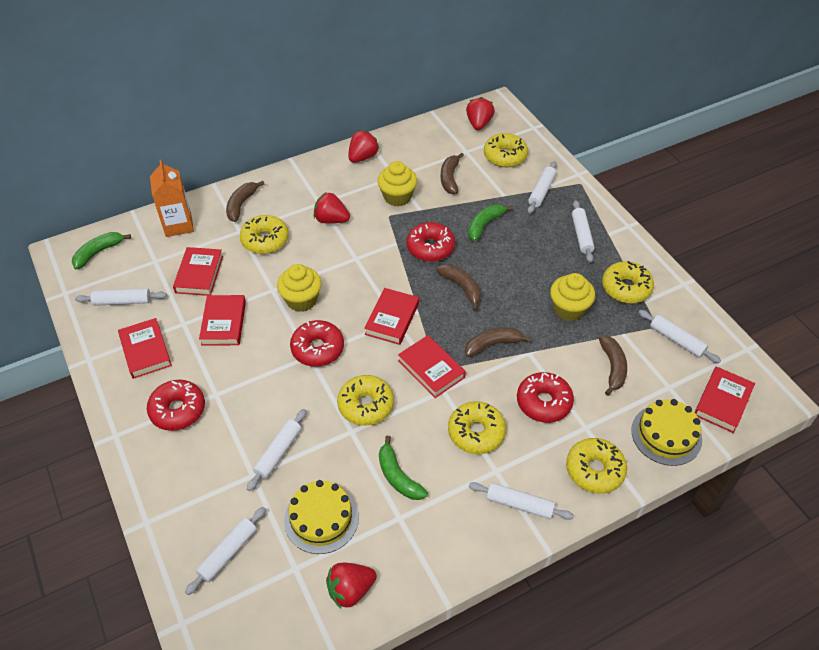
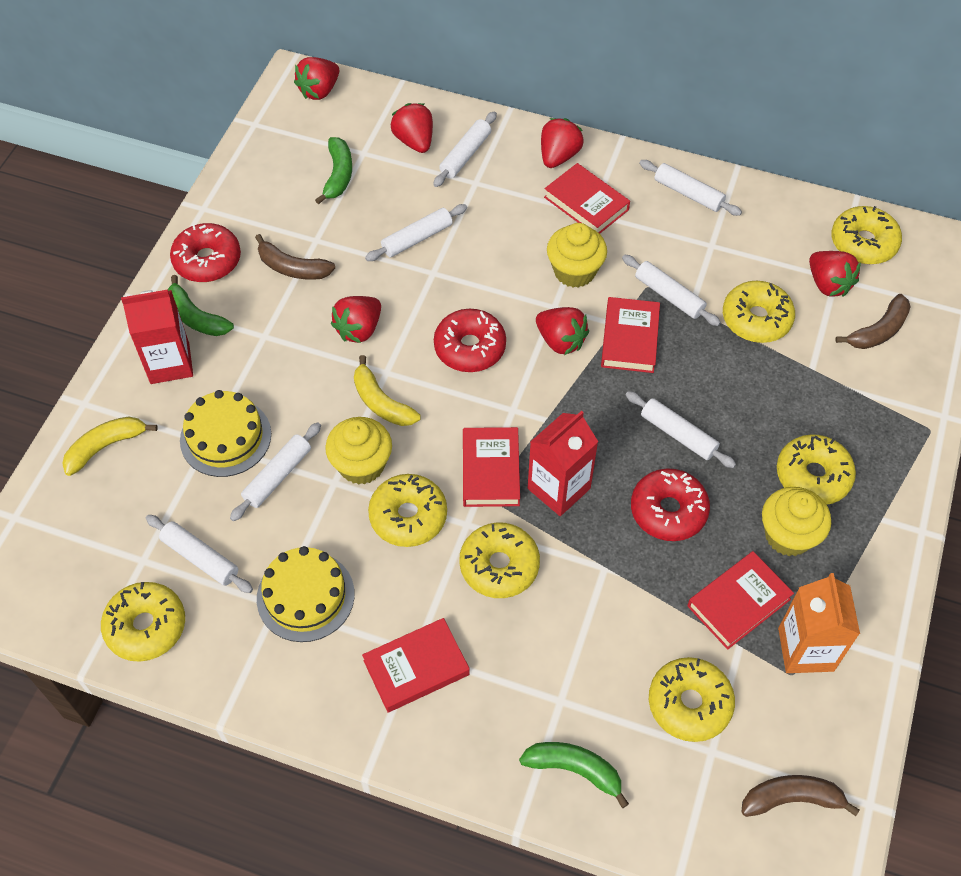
brown banana: 5 -> 3
red book: 6 -> 5
red carton: 0 -> 2
red donut: 4 -> 3
red strawberry: 4 -> 6
yellow banana: 0 -> 2
yellow donut: 6 -> 7

